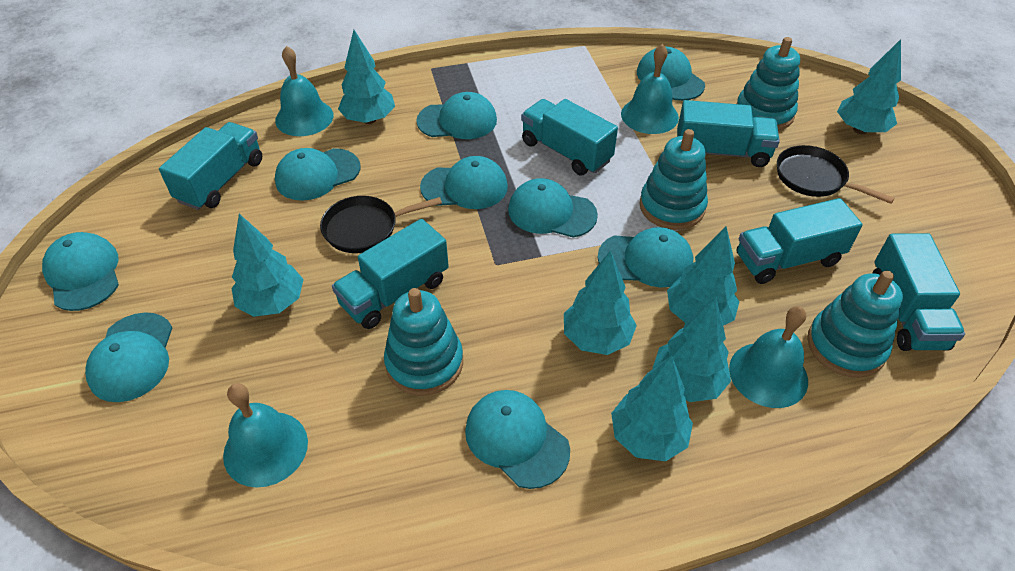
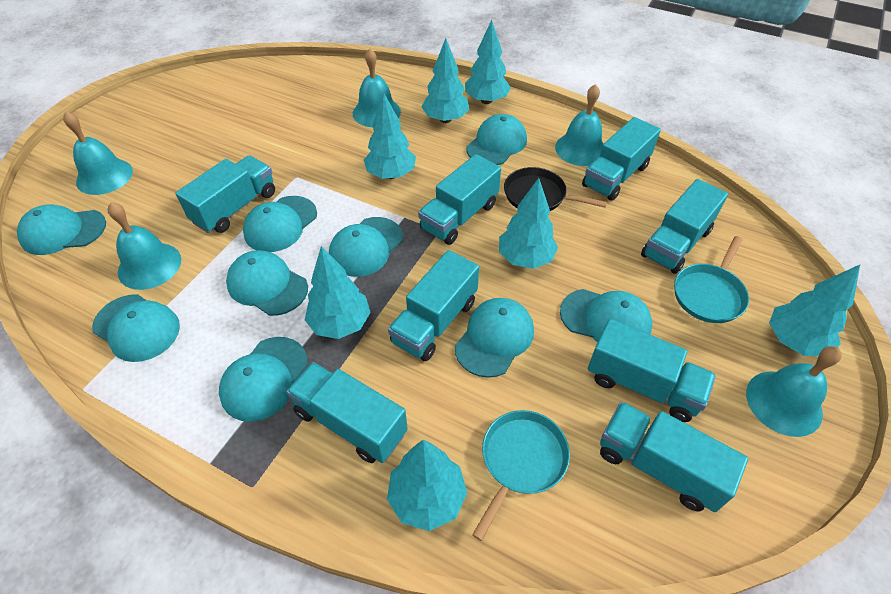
black pan: 2 -> 1
turquoise bell: 4 -> 5
turquoise pan: 0 -> 2
turquoise stacking toy: 4 -> 0
turquoise truck: 6 -> 8

